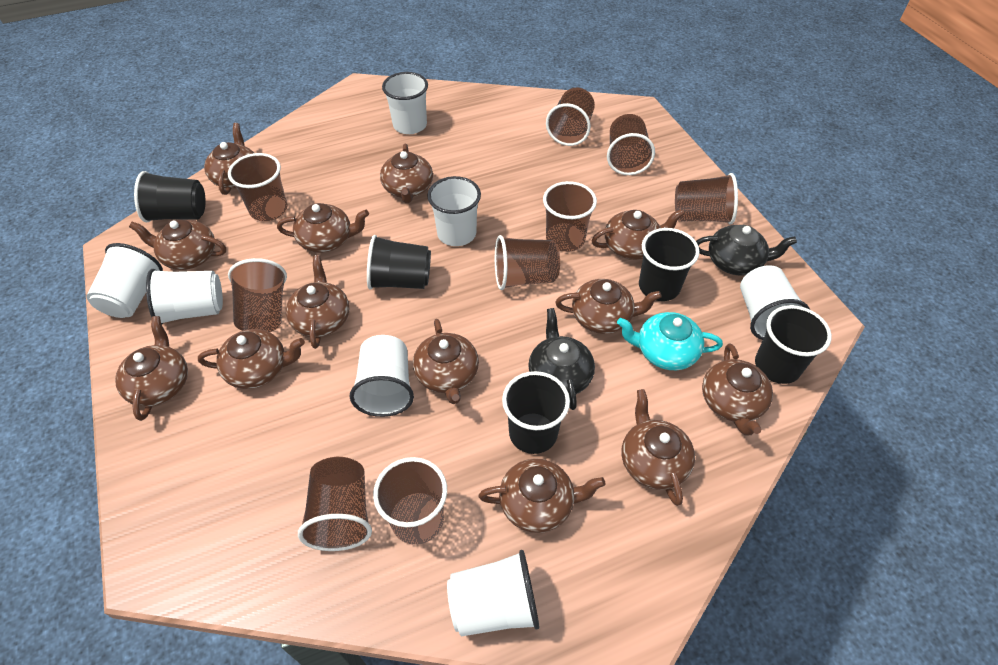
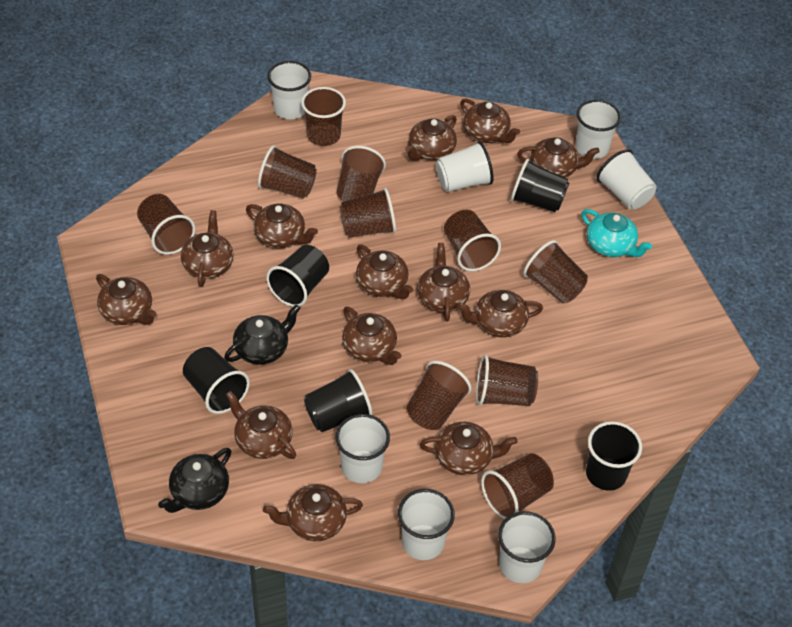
brown cup: 9 -> 10

